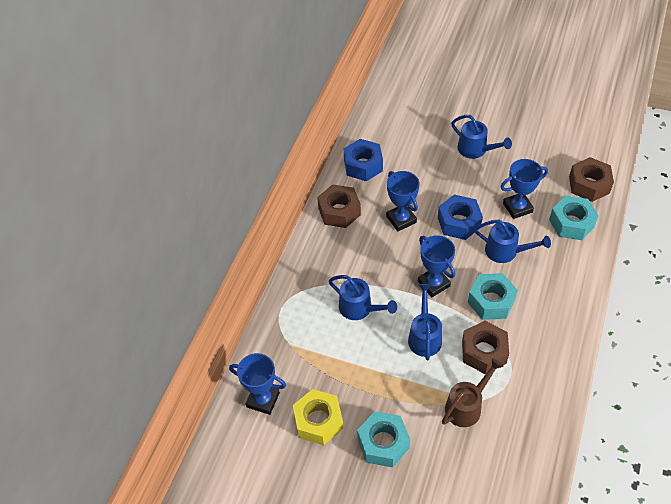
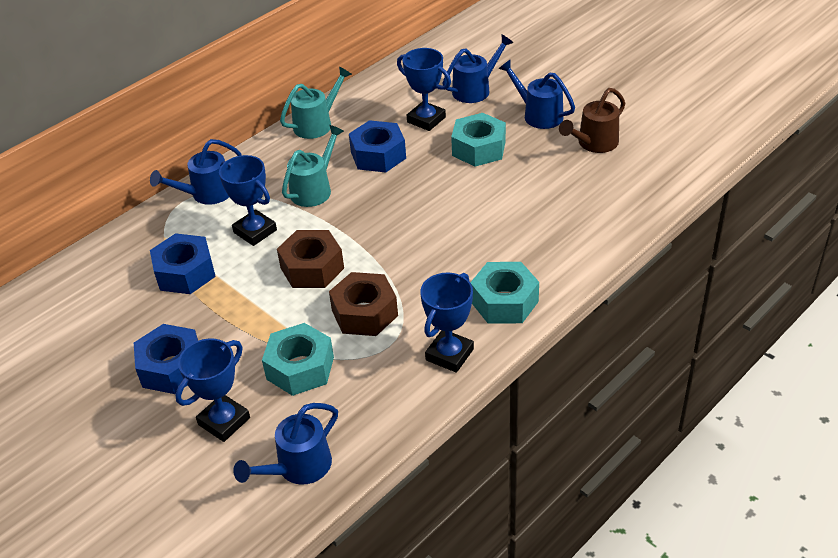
blue nut: 2 -> 3
brown nut: 3 -> 2
turquoise watering can: 0 -> 2
yellow nut: 1 -> 0

